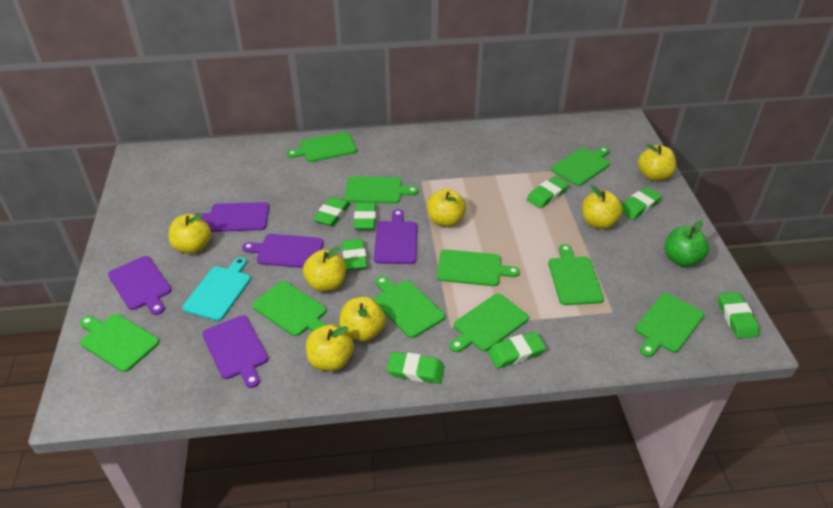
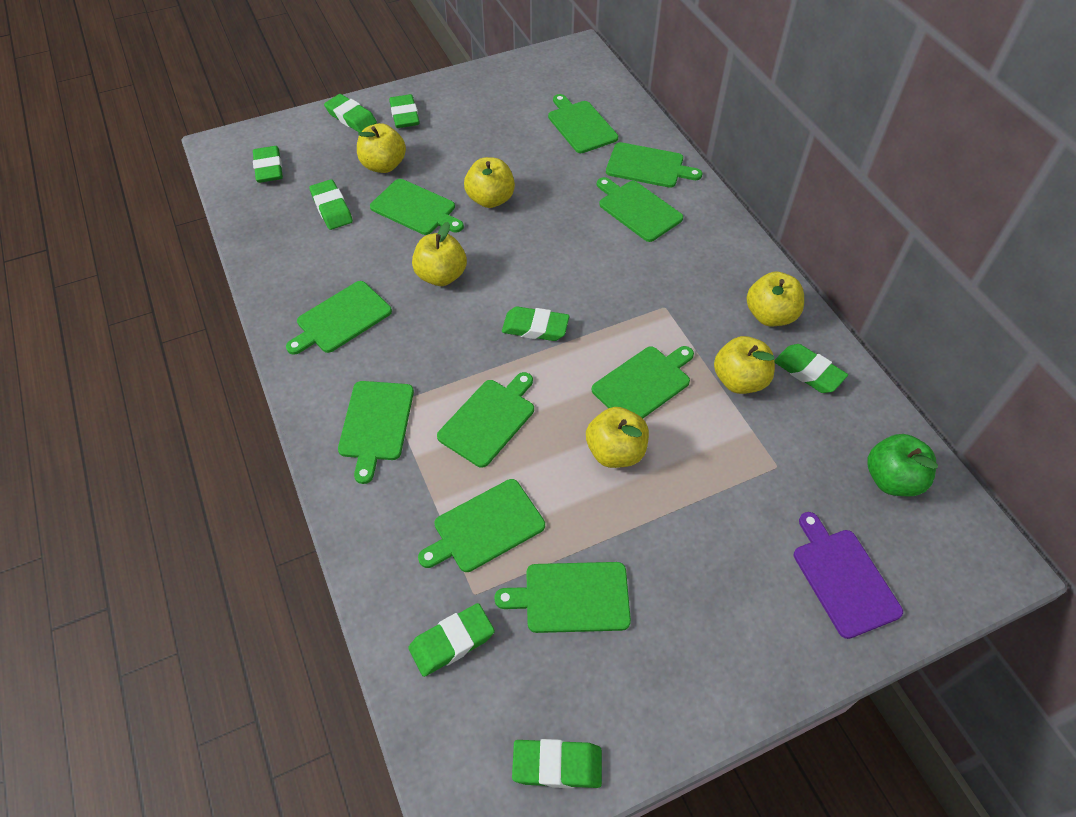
purple cutting board: 5 -> 1
turquoise cutting board: 1 -> 0
yellow apple: 7 -> 6

